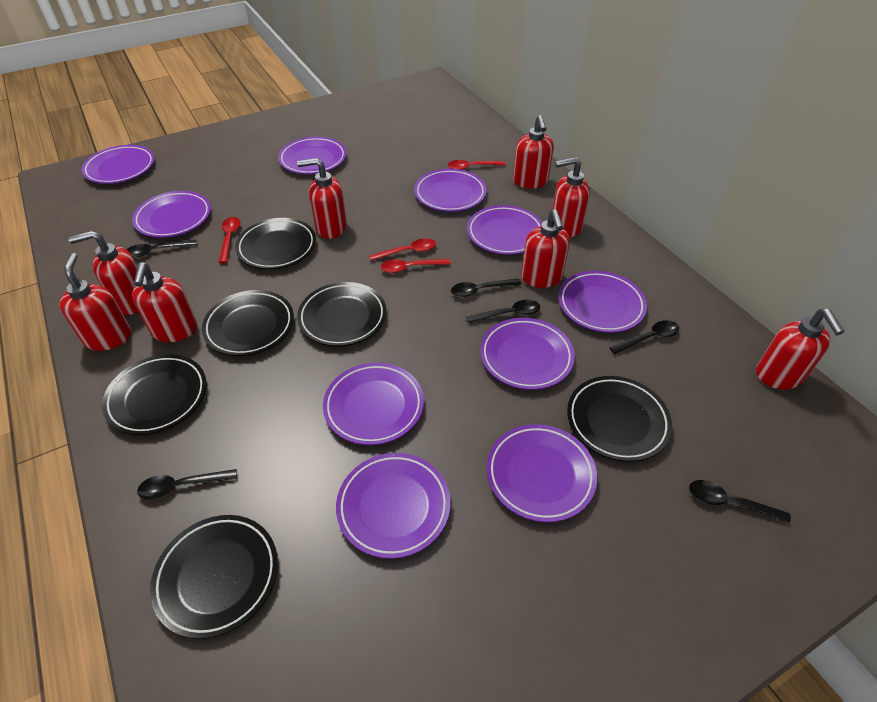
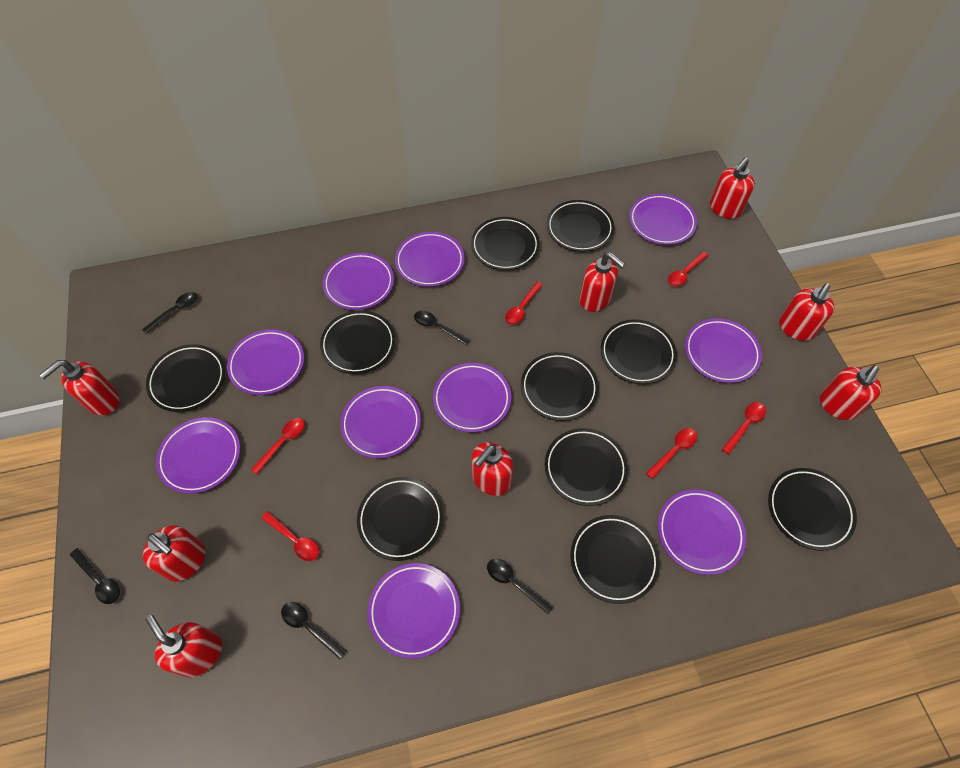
black plate: 6 -> 10
black spoon: 6 -> 5
red spoon: 4 -> 6

